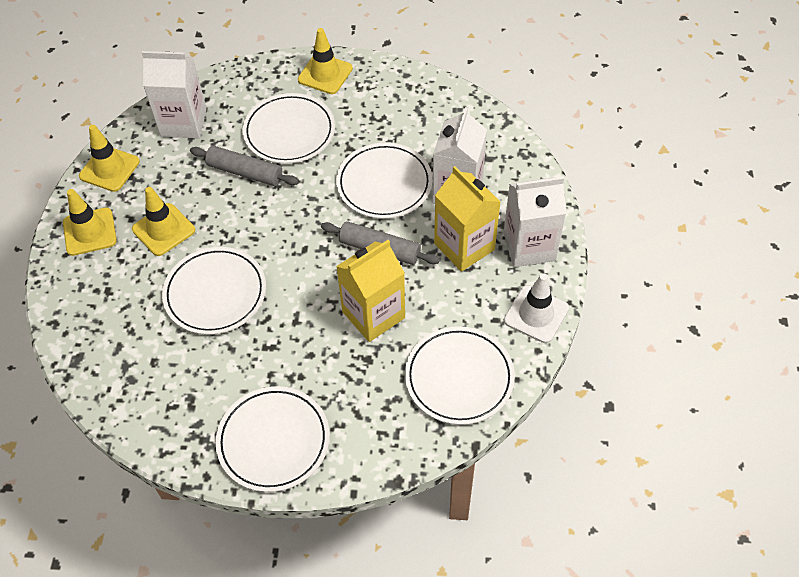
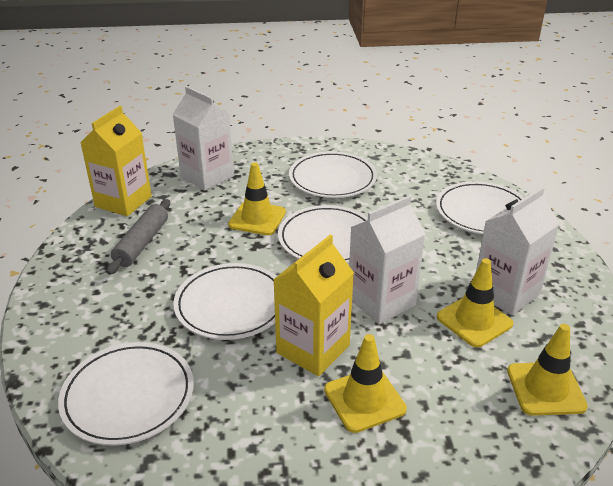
grey rolling pin: 2 -> 1
white traffic cone: 1 -> 0

